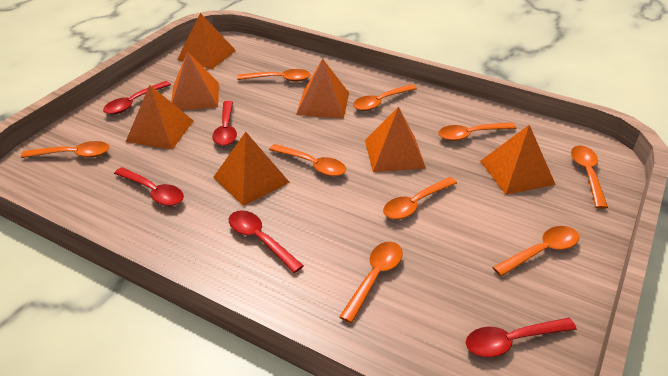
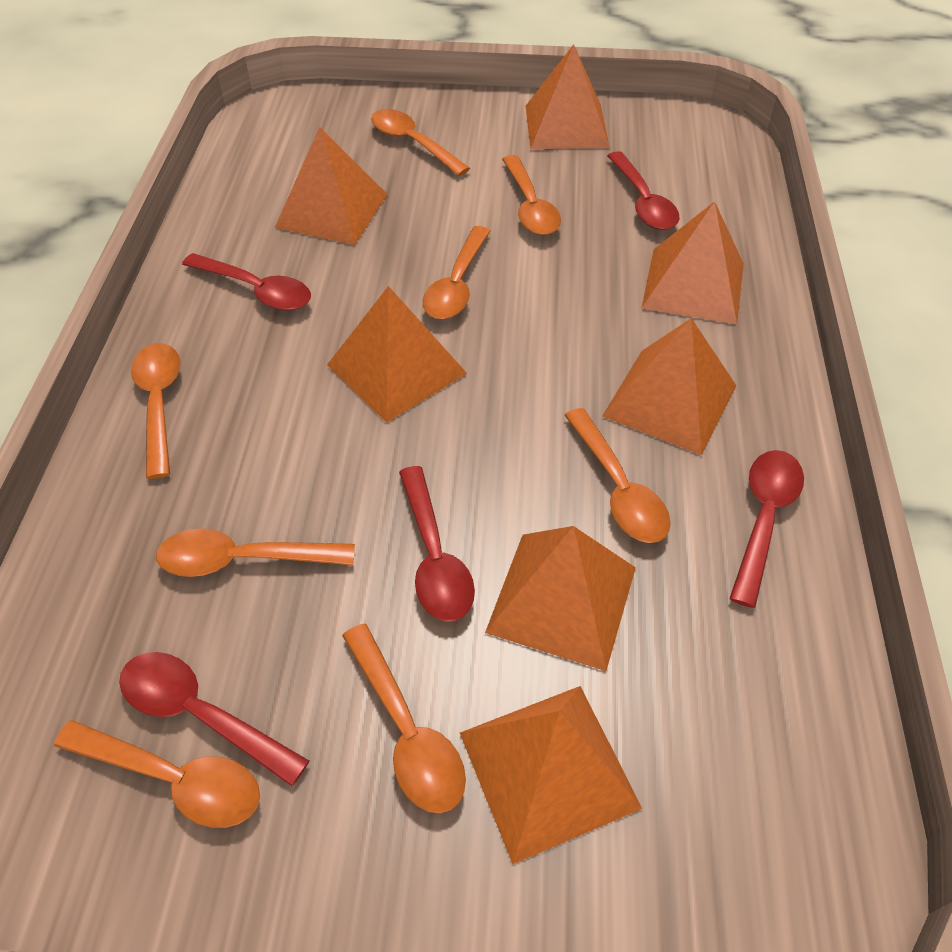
orange spoon: 9 -> 8

